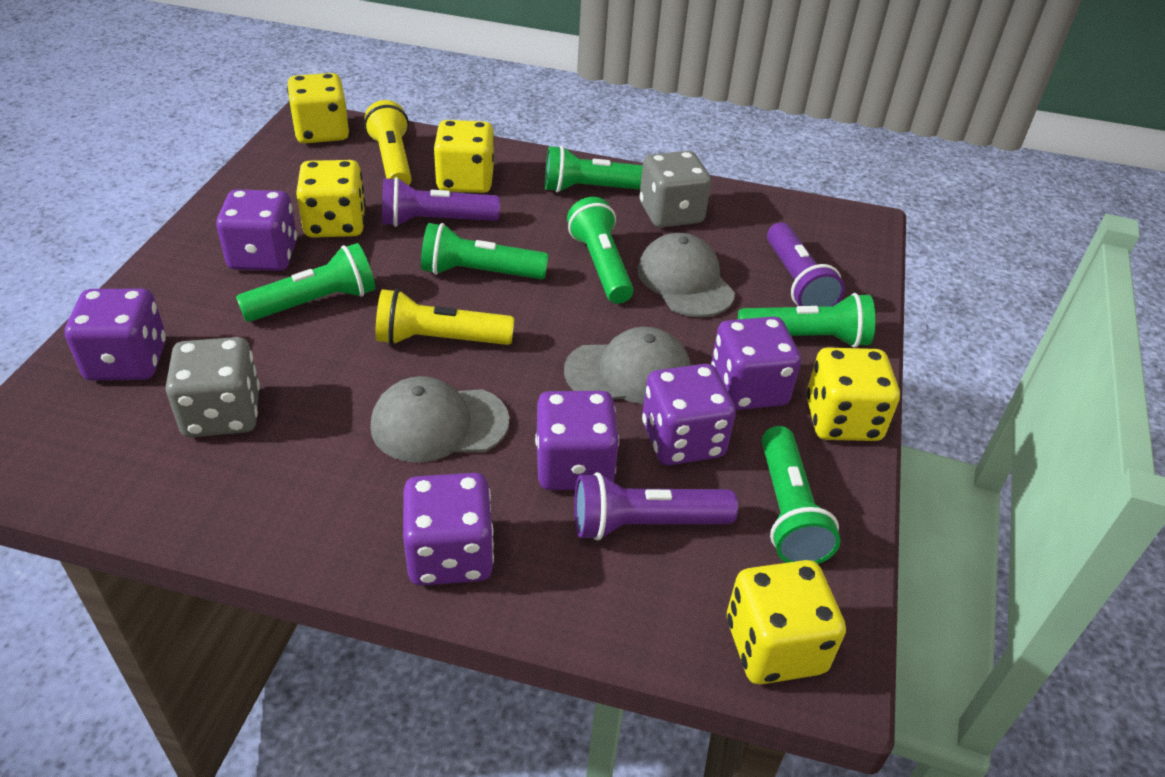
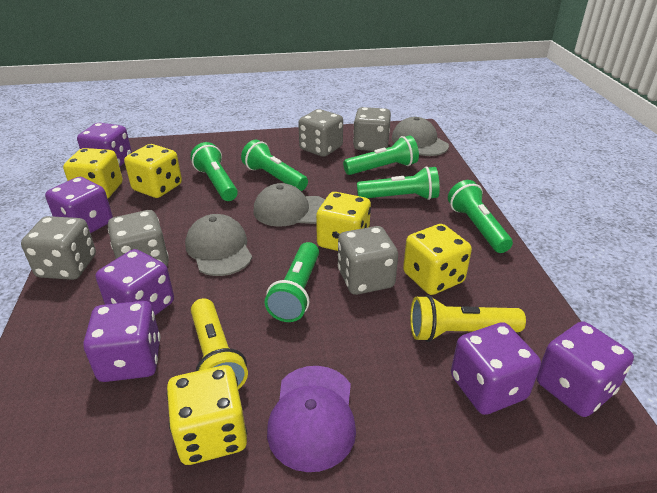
grey dice: 2 -> 5
purple cap: 0 -> 1
purple flashlight: 3 -> 0

